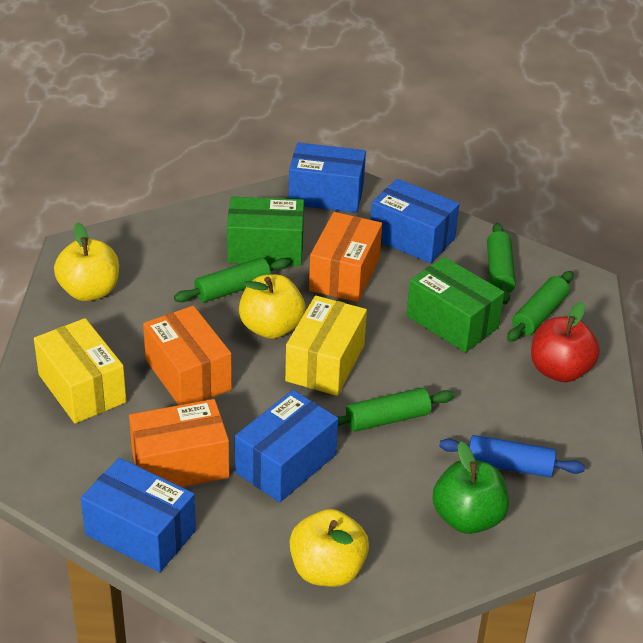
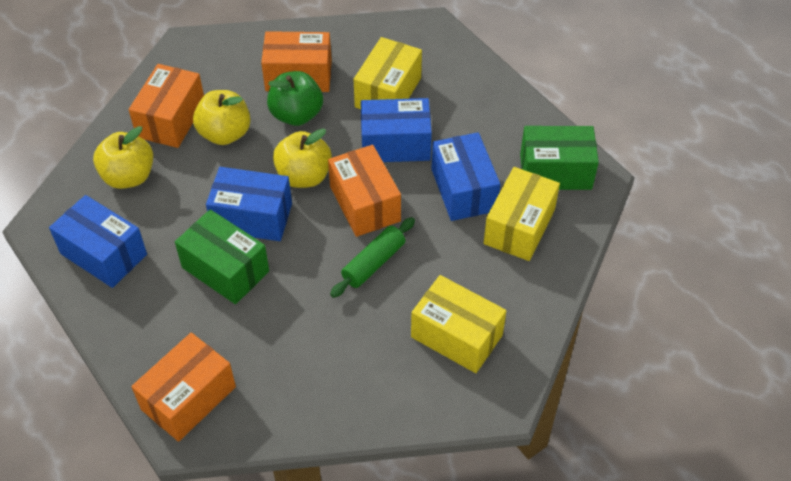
blue rolling pin: 1 -> 0
green rolling pin: 4 -> 1
orange box: 3 -> 4
red apple: 1 -> 0
yellow box: 2 -> 3

